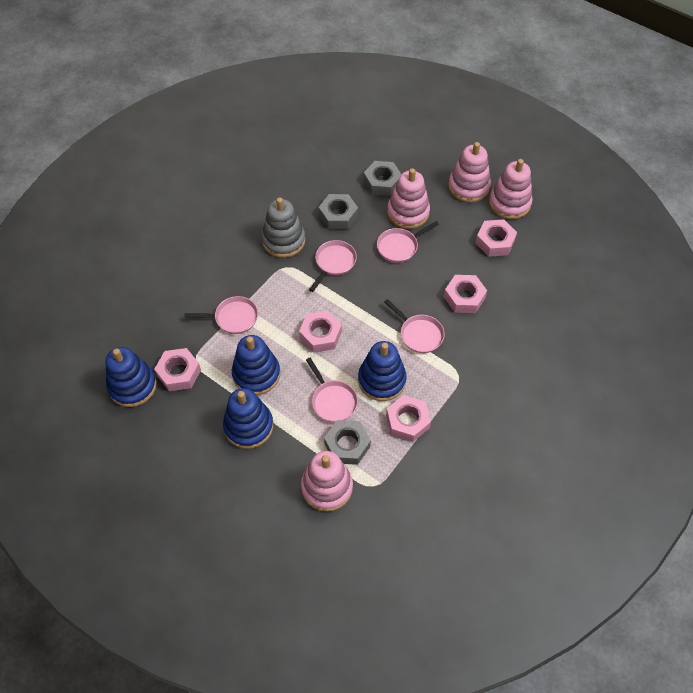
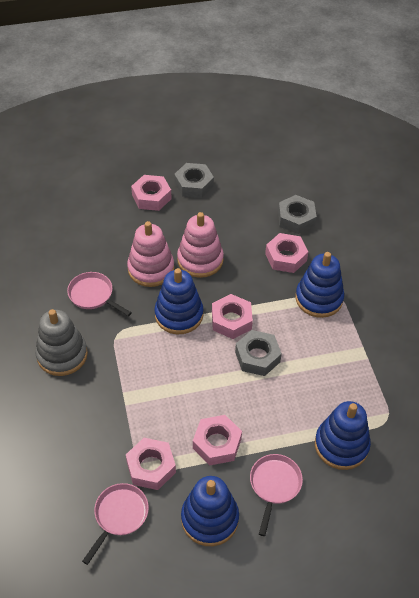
pink pan: 5 -> 3
pink stacking toy: 4 -> 2

